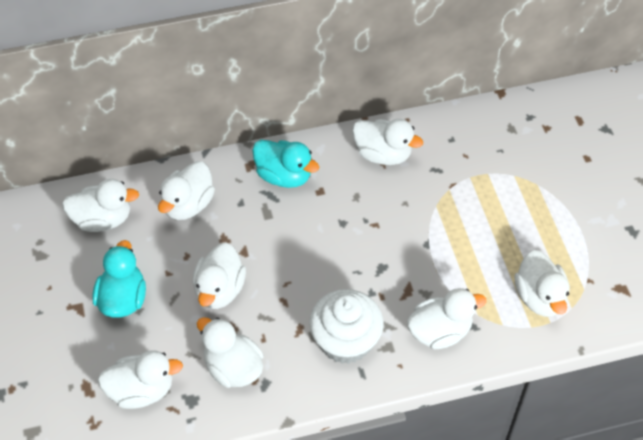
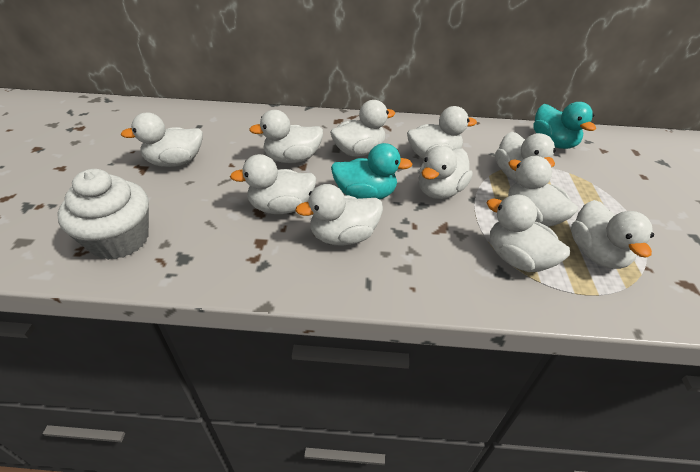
white duck: 8 -> 11

